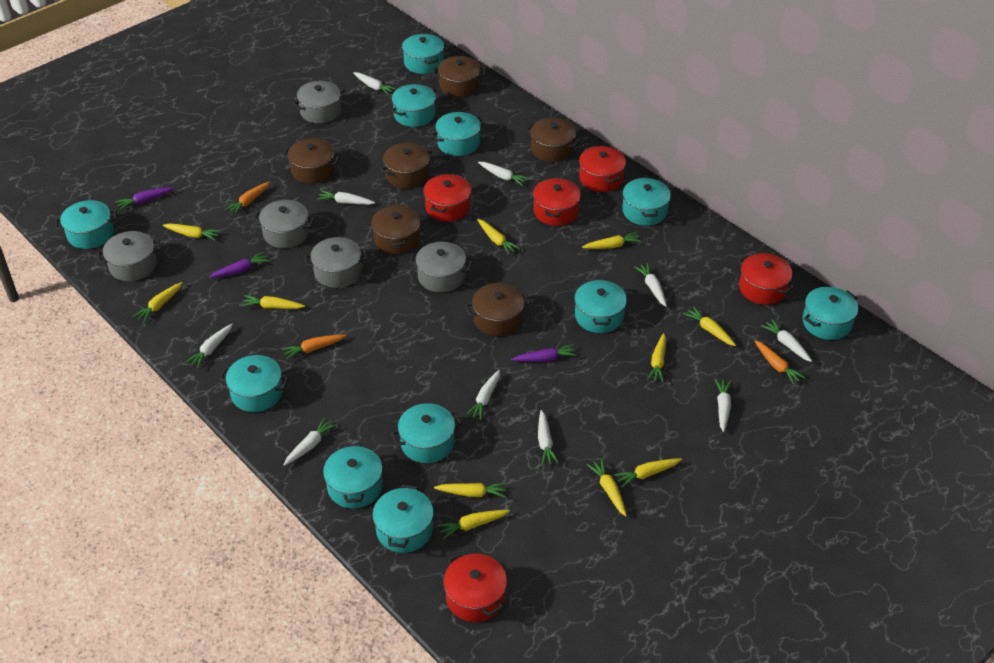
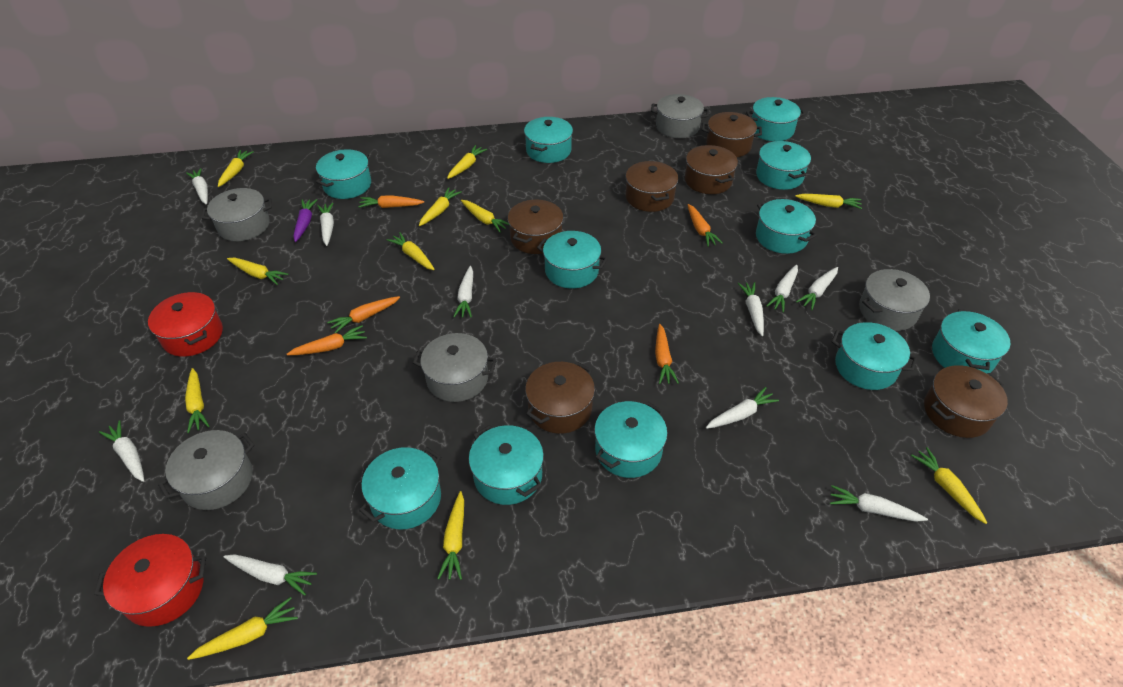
orange carrot: 3 -> 5
purple carrot: 3 -> 1
red pot: 5 -> 2

